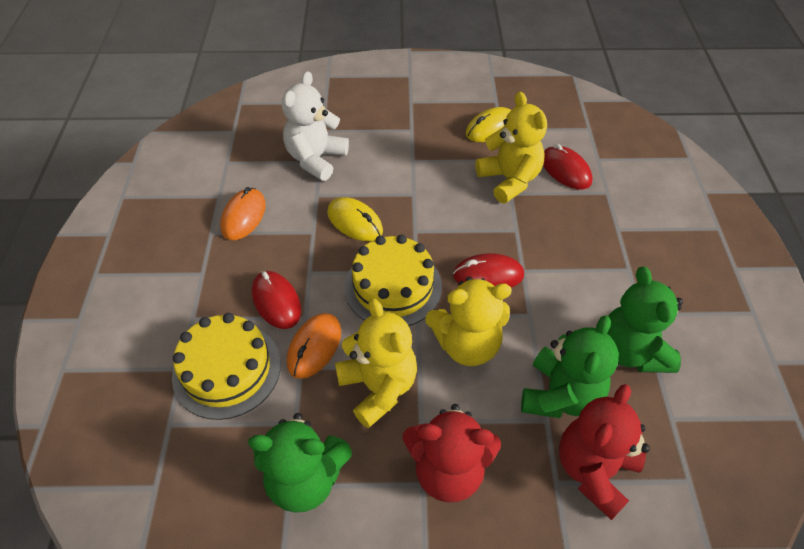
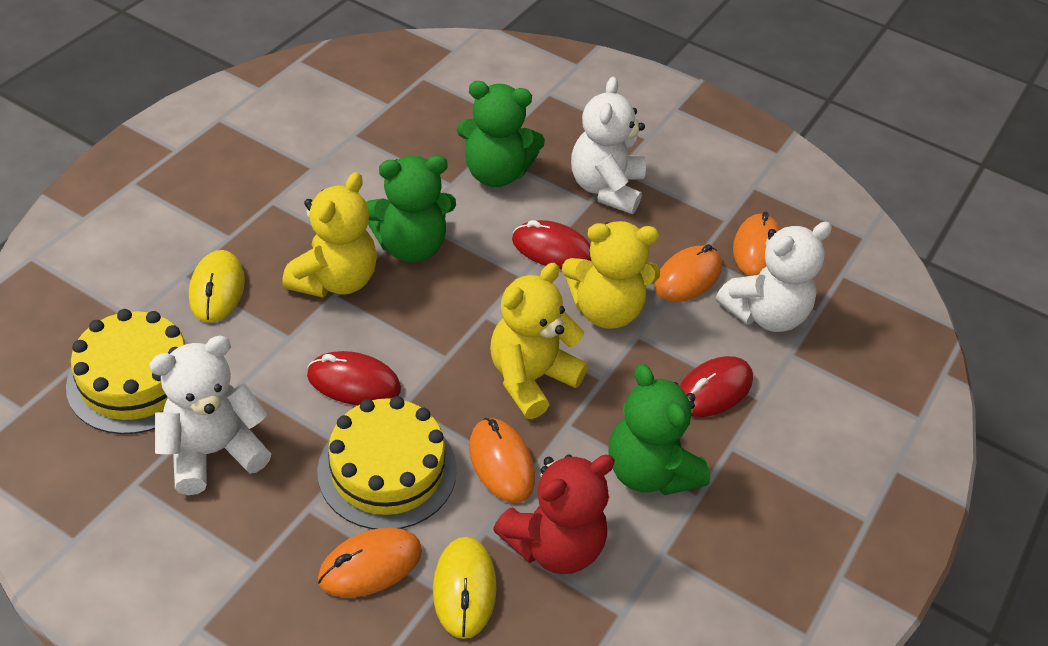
orange mouse: 2 -> 4
red teddy bear: 2 -> 1
white teddy bear: 1 -> 3

